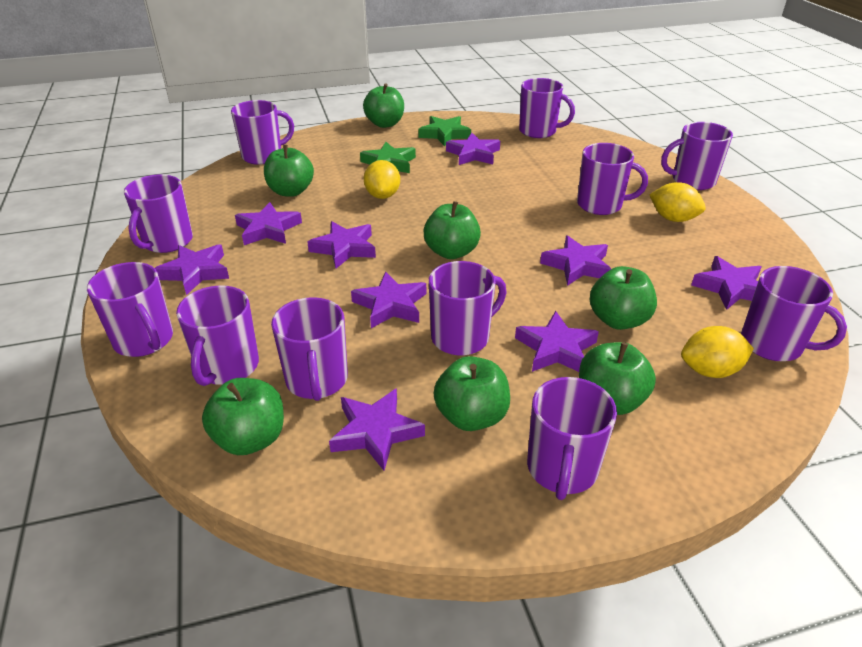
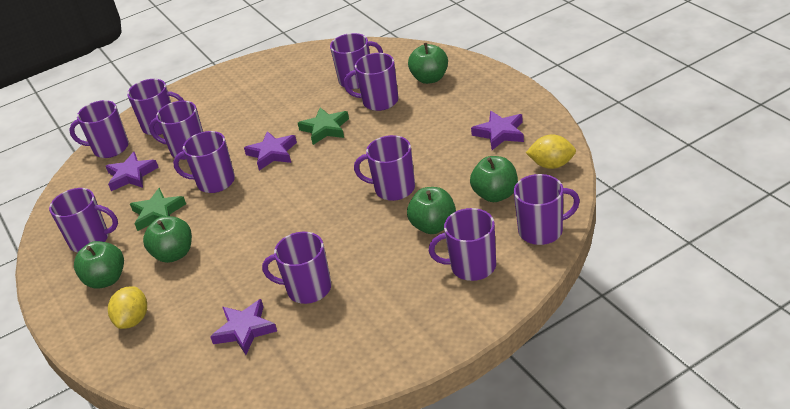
green apple: 7 -> 5
purple star: 9 -> 4
yellow lemon: 3 -> 2

